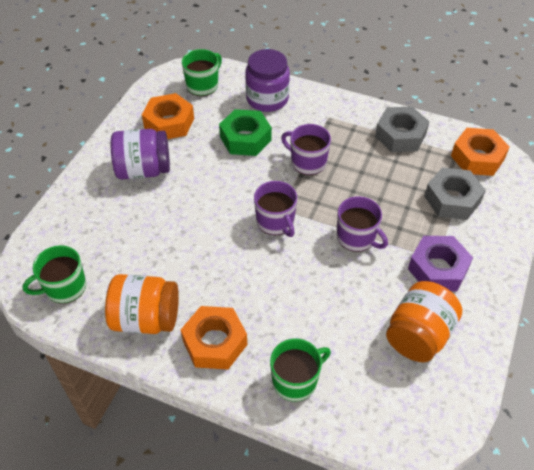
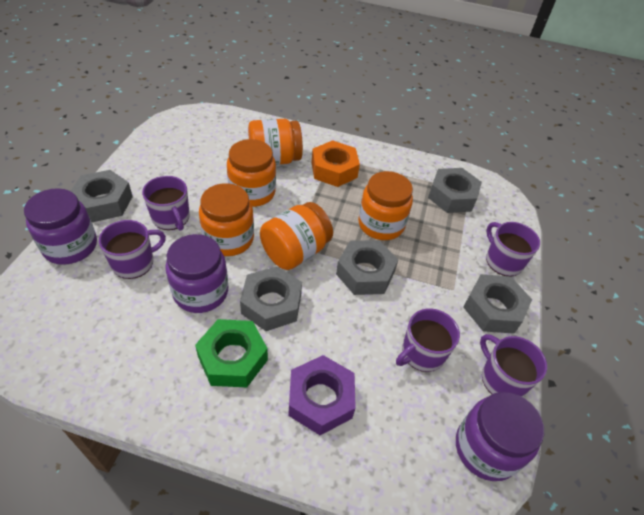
green mug: 3 -> 0
grey nut: 2 -> 5
orange jar: 2 -> 5
orange nut: 3 -> 1
purple jar: 2 -> 3
purple mug: 3 -> 5

